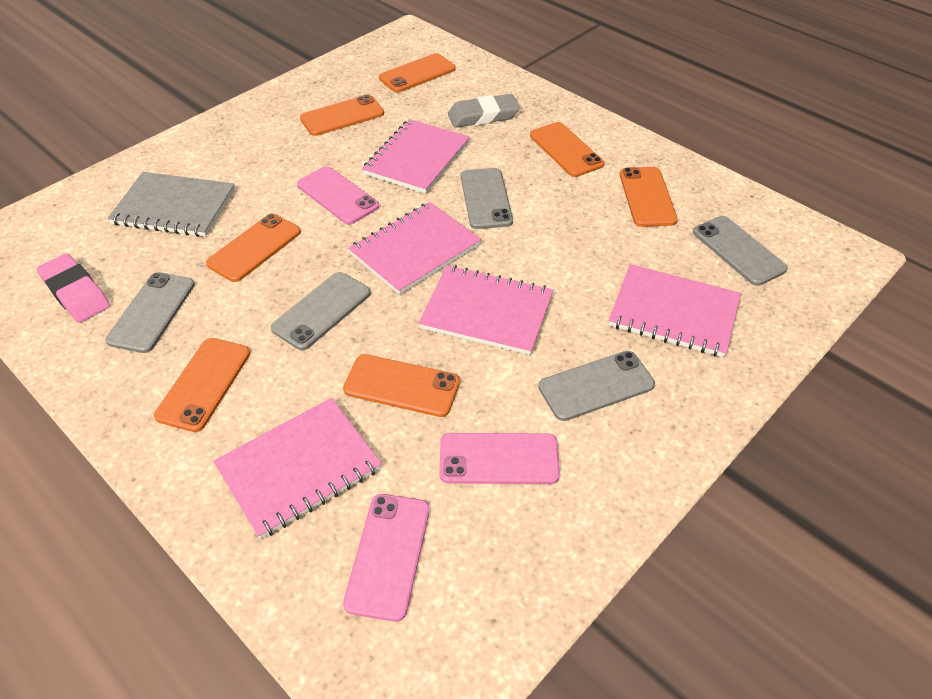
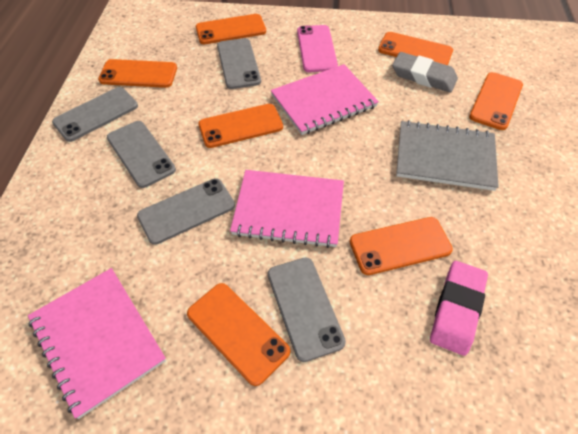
pink notebook: 5 -> 3
pink phone: 3 -> 1

